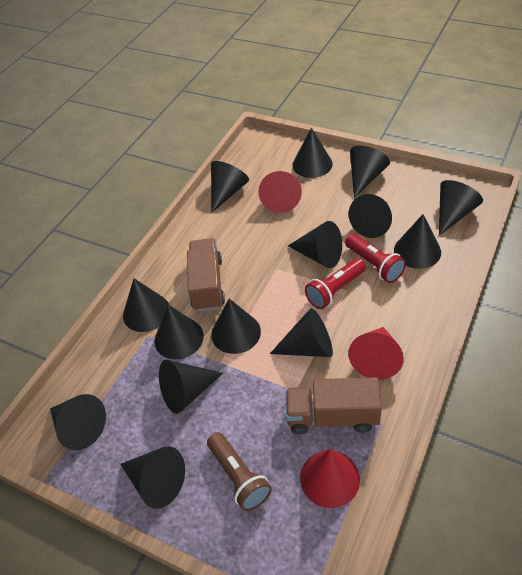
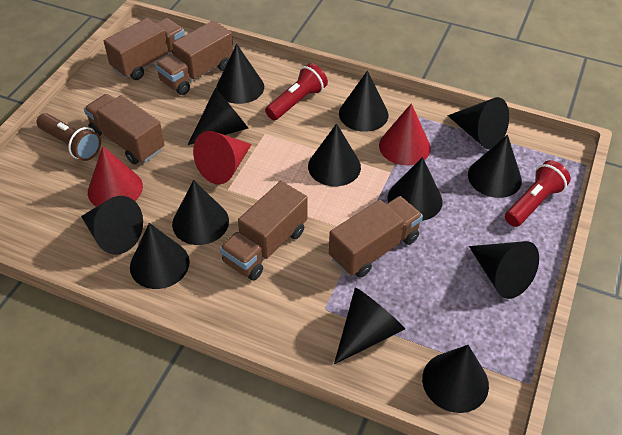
black cone: 14 -> 13
brown truck: 2 -> 5

